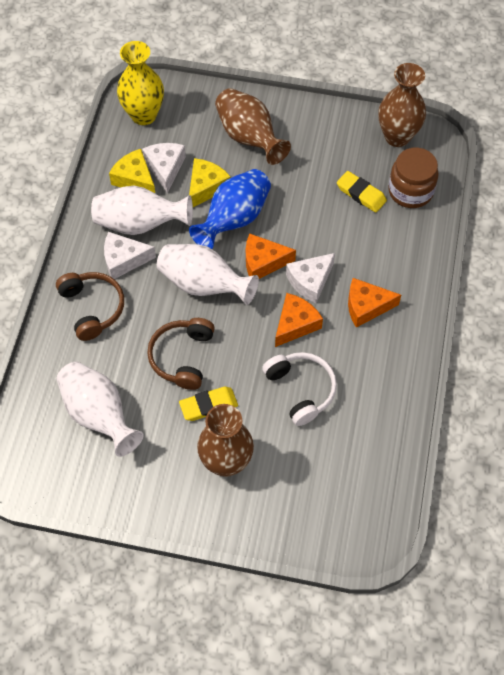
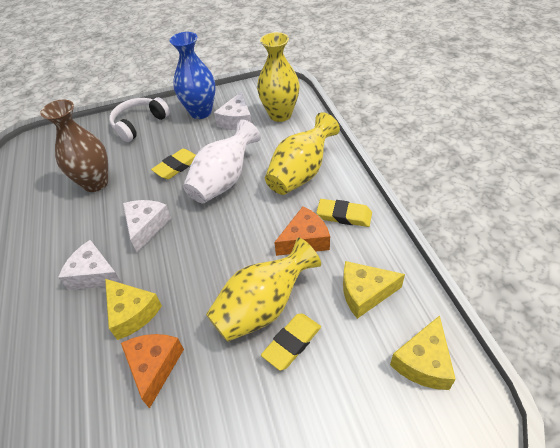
brown headphones: 2 -> 0
brown jar: 1 -> 0
brown vase: 3 -> 1
orange cheese: 3 -> 2
white vase: 3 -> 1
yellow cheese: 2 -> 3
yellow eraser: 2 -> 3
yellow vase: 1 -> 3

